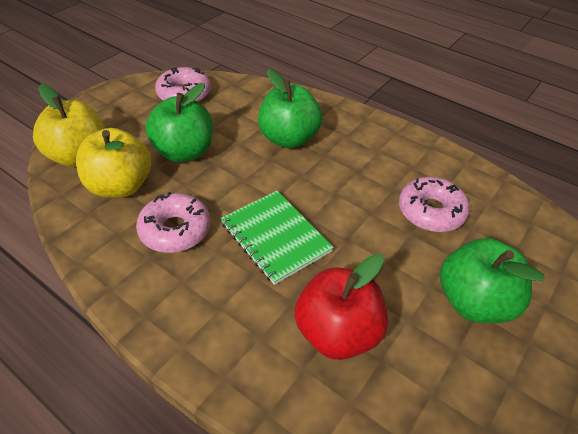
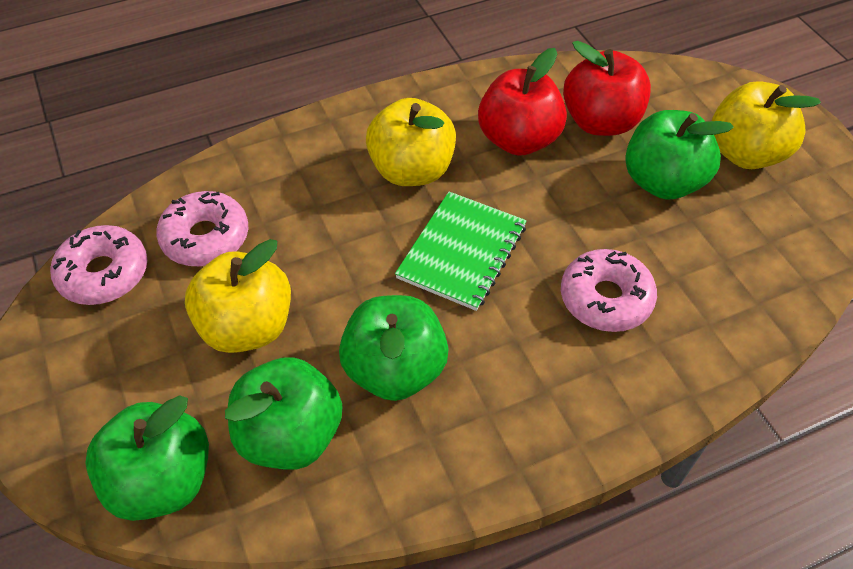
green apple: 3 -> 4
red apple: 1 -> 2
yellow apple: 2 -> 3

